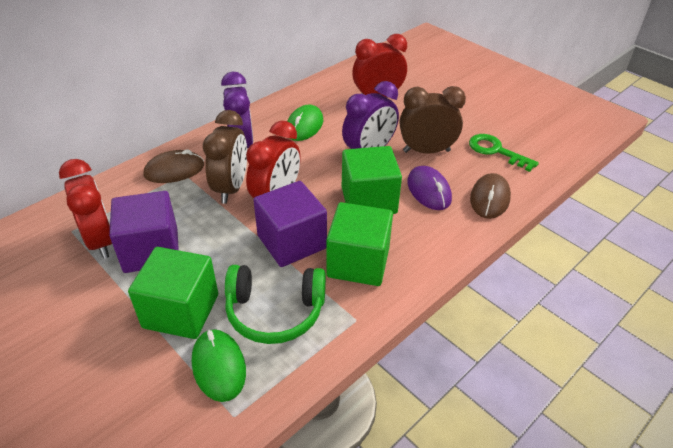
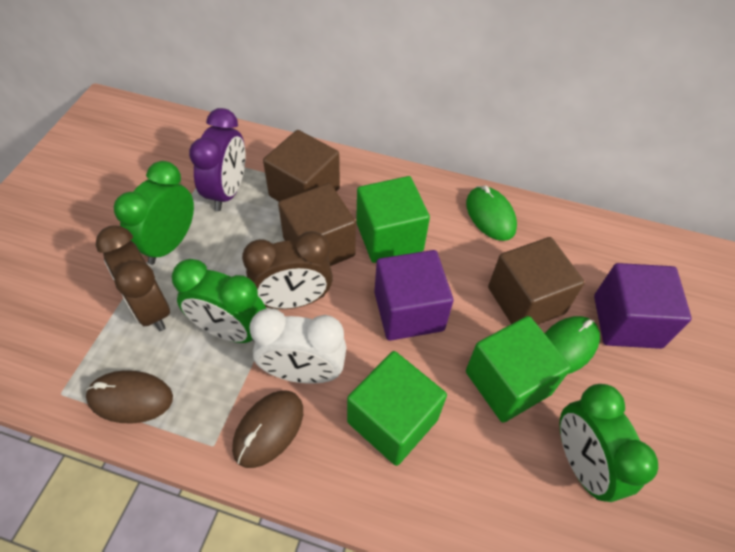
brown cube: 0 -> 3
green clock: 0 -> 3
green headphones: 1 -> 0
green key: 1 -> 0
purple clock: 2 -> 1
purple mouse: 1 -> 0
red clock: 3 -> 0
white clock: 0 -> 1

